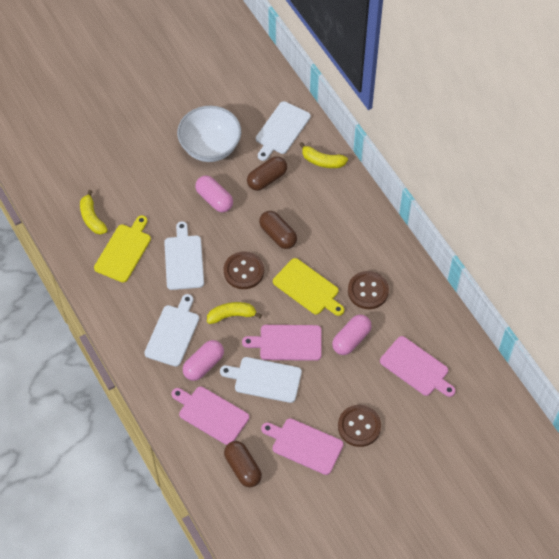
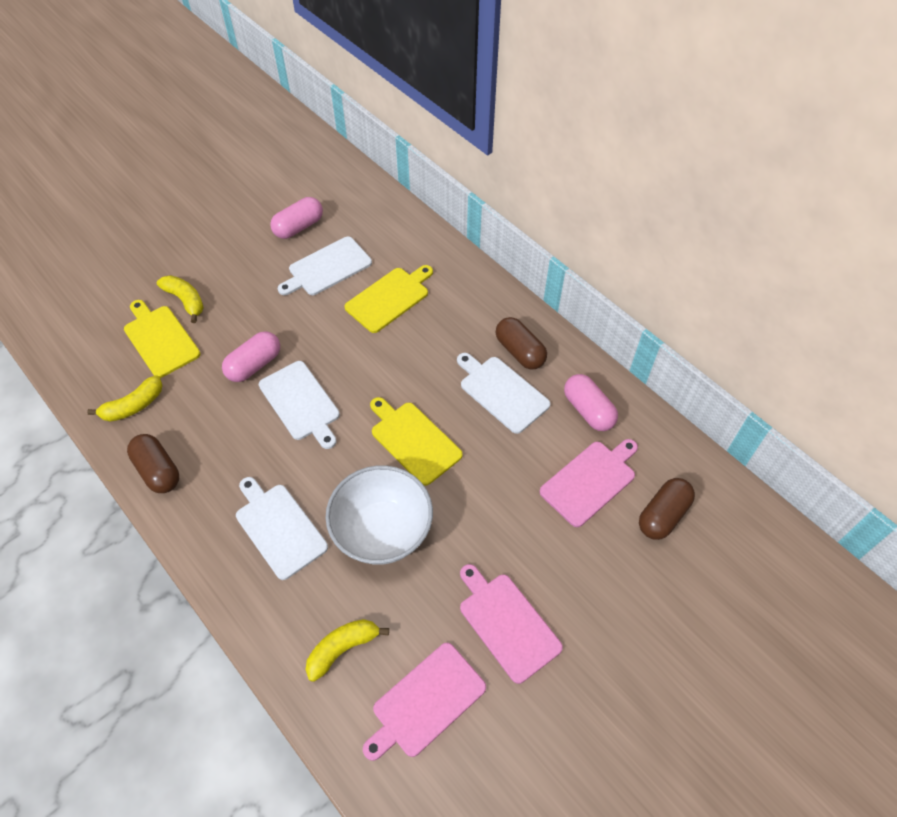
brown button: 3 -> 0
pink cutting board: 4 -> 3
yellow cutting board: 2 -> 3

